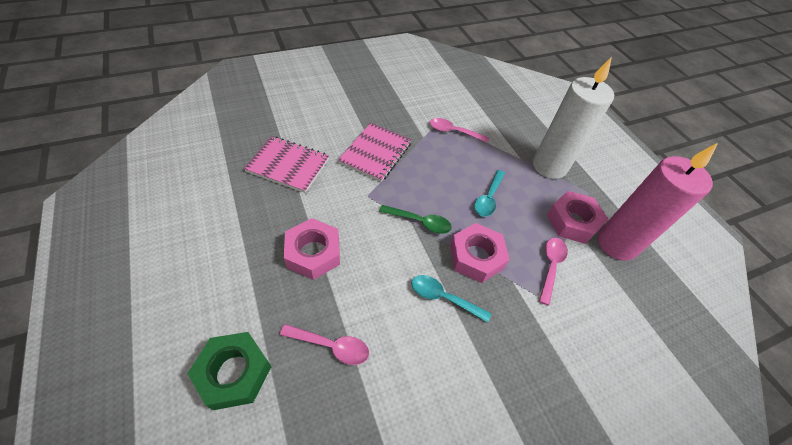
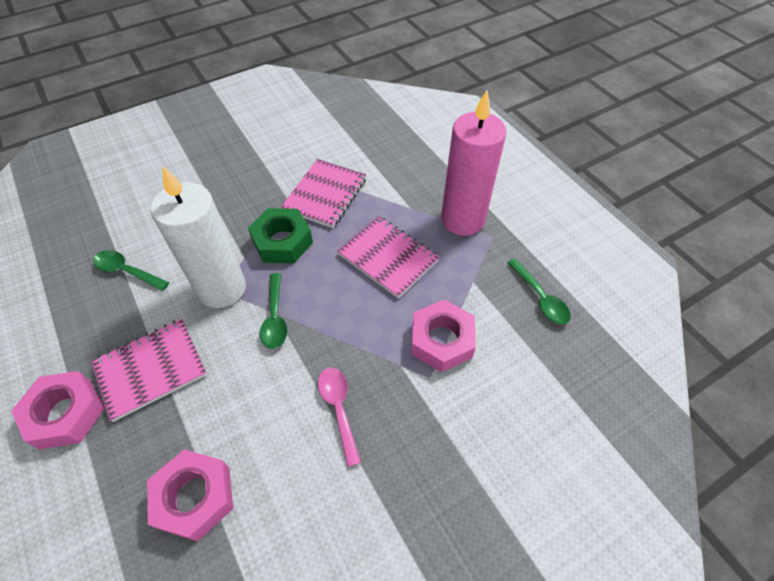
green spoon: 1 -> 3
pink notebook: 2 -> 3
pink spoon: 3 -> 1
turquoise spoon: 2 -> 0

